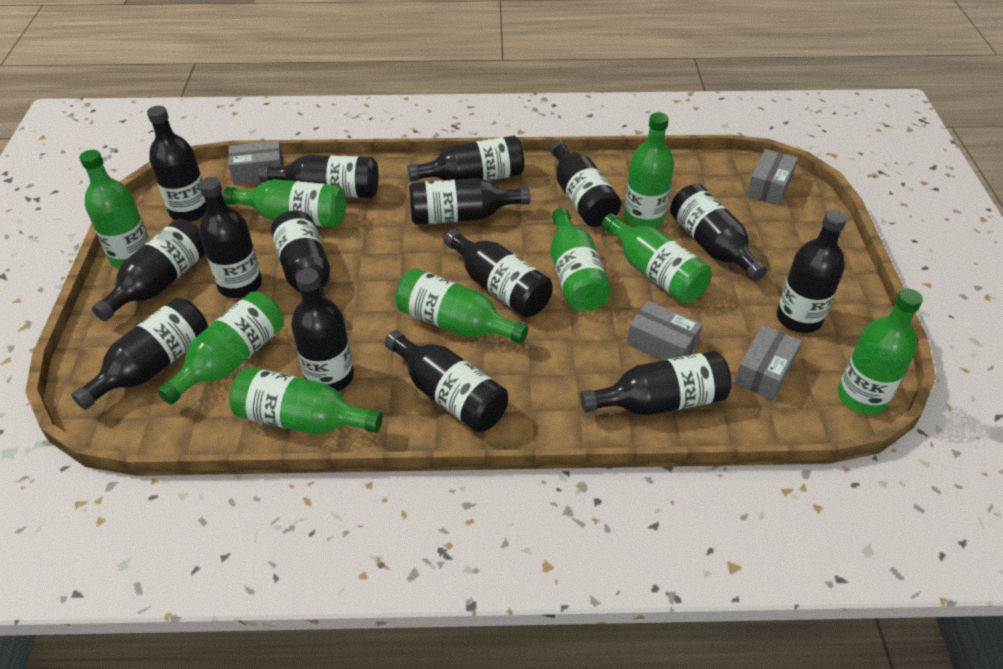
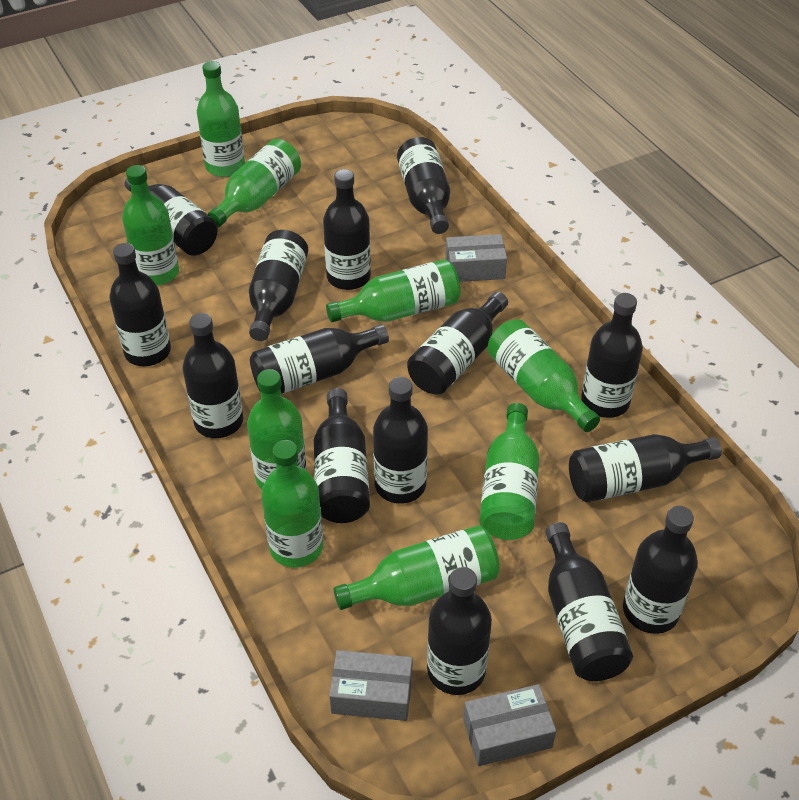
grey box: 4 -> 3

